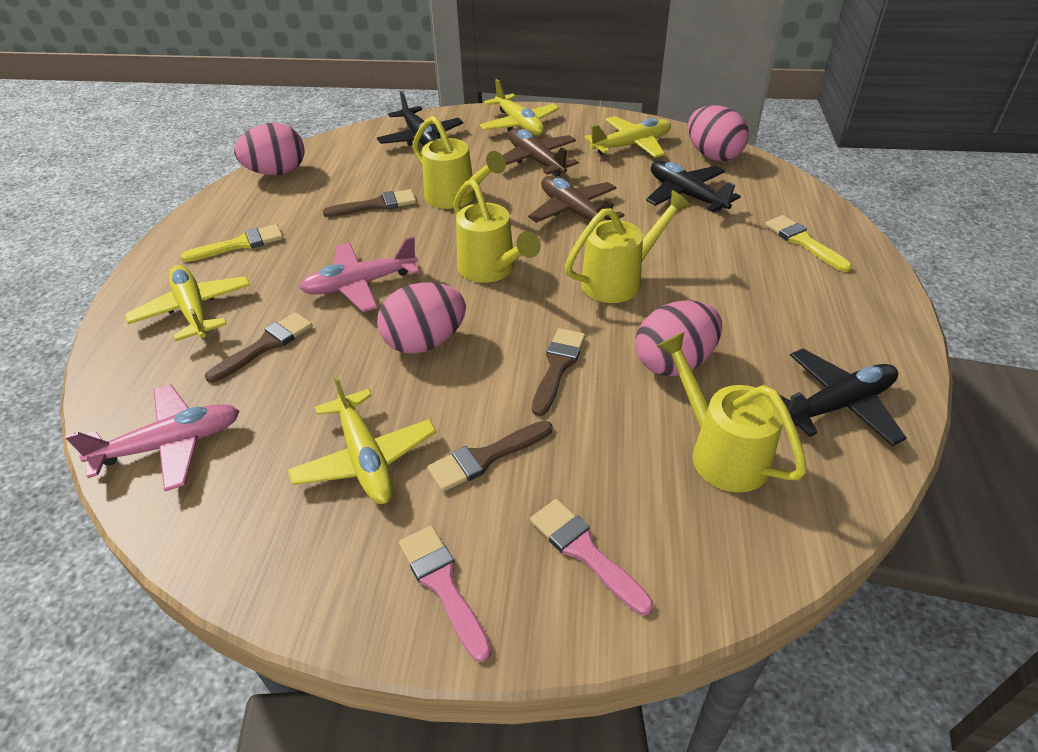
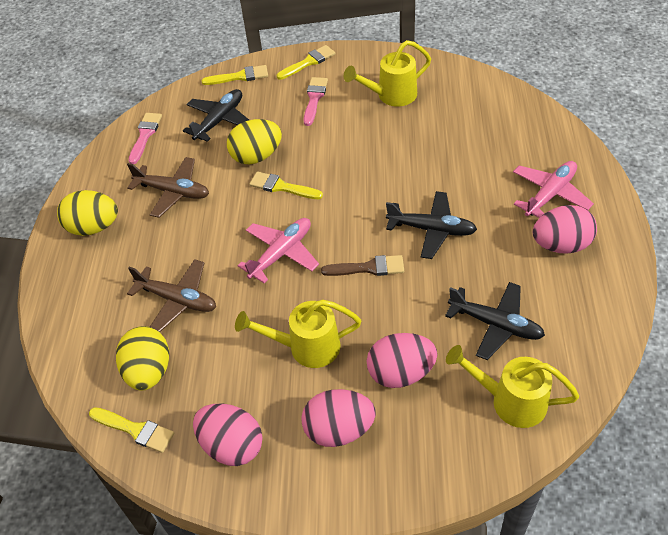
brown brush: 4 -> 1
yellow brush: 2 -> 4
yellow egg: 0 -> 3
yellow plane: 4 -> 0
yellow watering can: 4 -> 3

